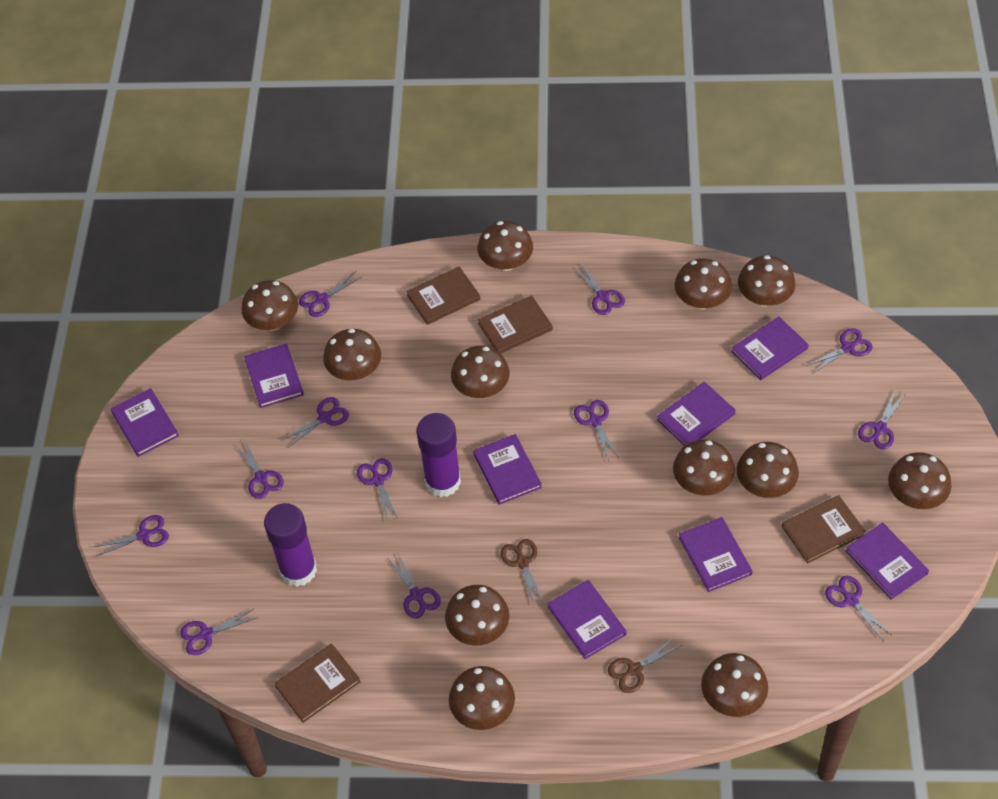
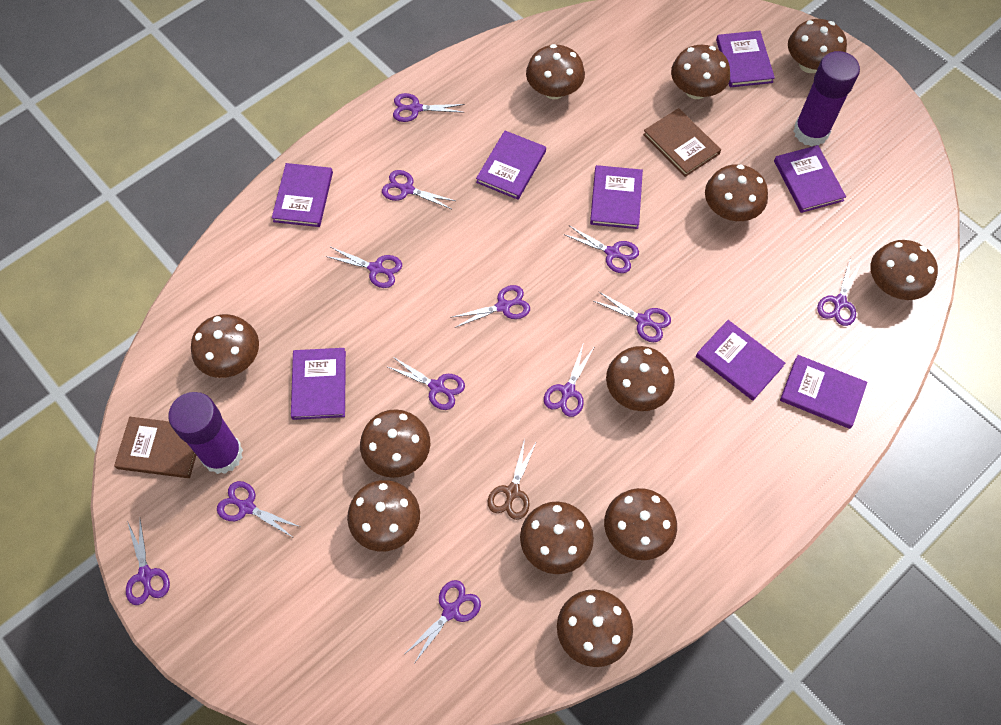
brown book: 4 -> 2
brown scissors: 2 -> 1

